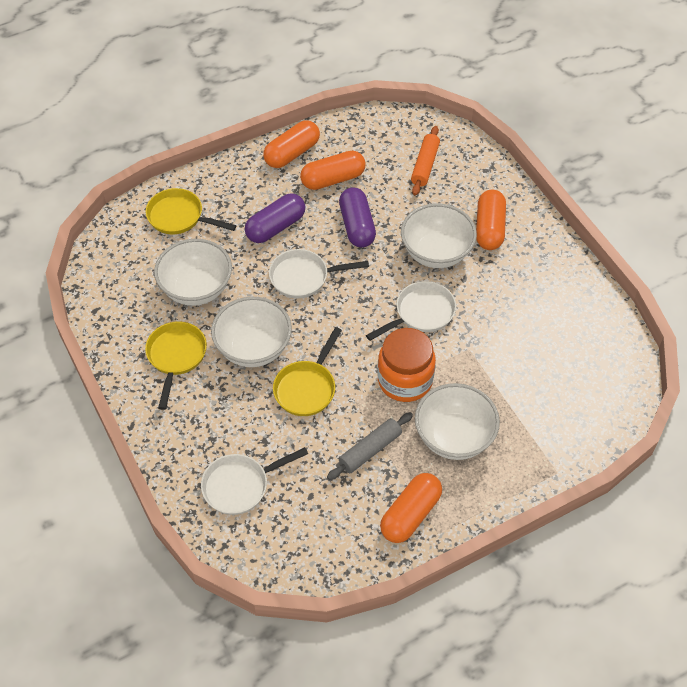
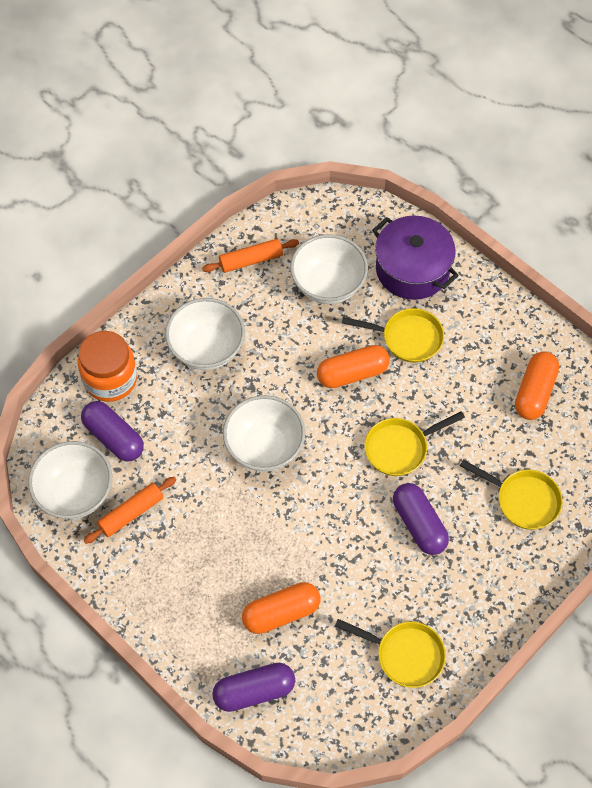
grey rolling pin: 1 -> 0
orange capsule: 4 -> 3
orange rolling pin: 1 -> 2
purple capsule: 2 -> 3
purple pot: 0 -> 1
white pan: 3 -> 0
yellow pan: 3 -> 4

